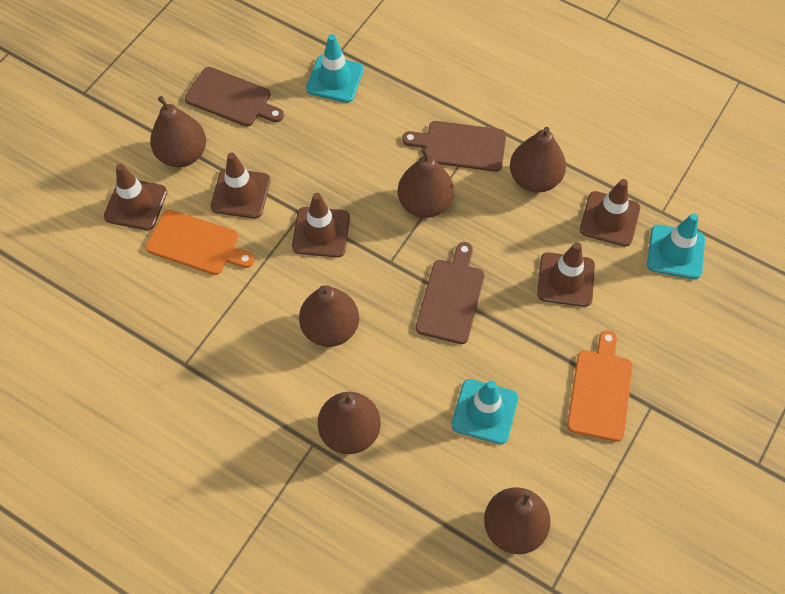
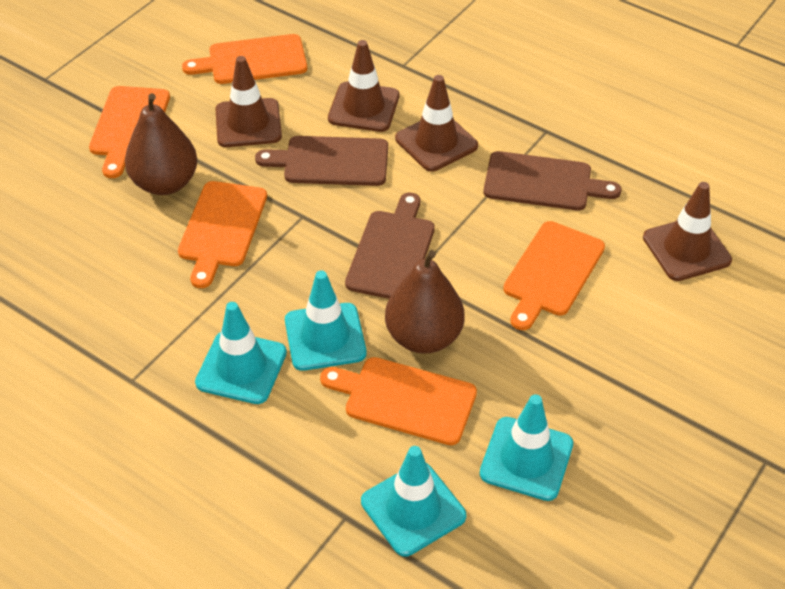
brown pear: 6 -> 2
brown traffic cone: 5 -> 4
orange cutting board: 2 -> 5
turquoise traffic cone: 3 -> 4

